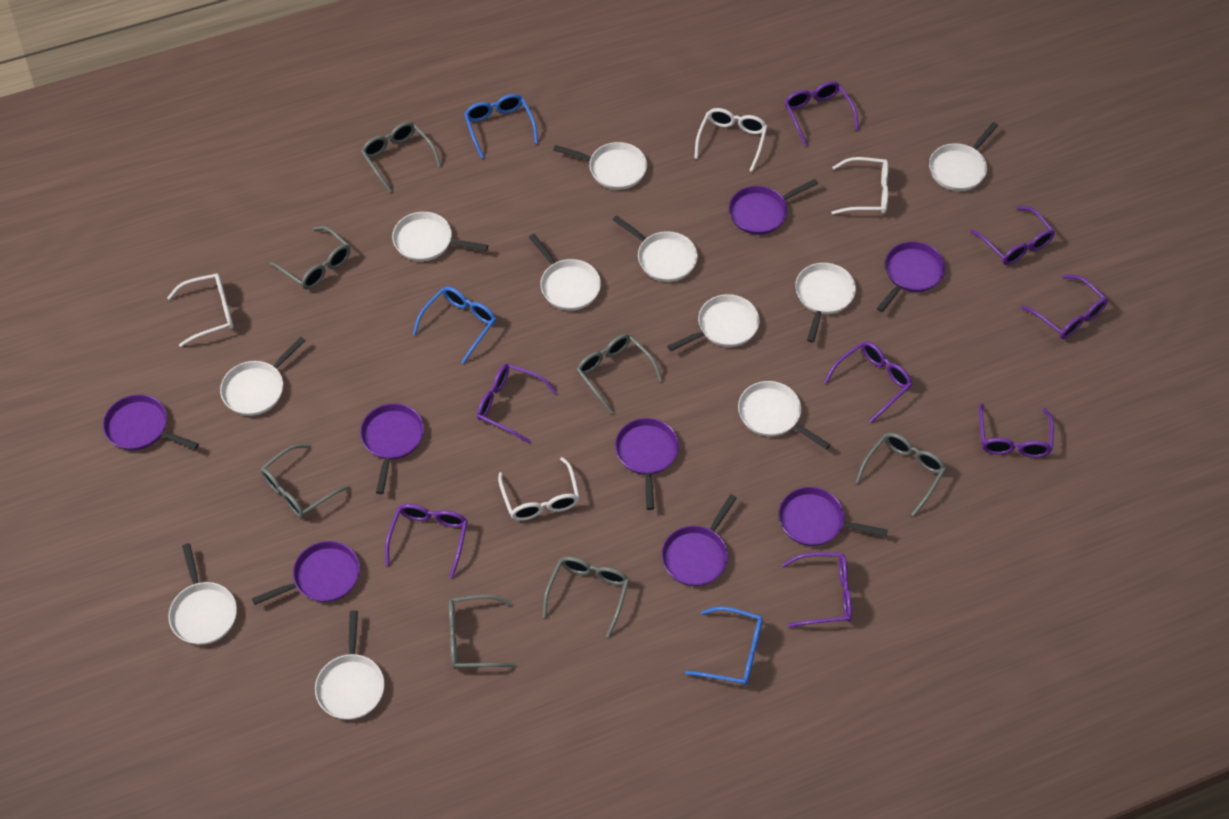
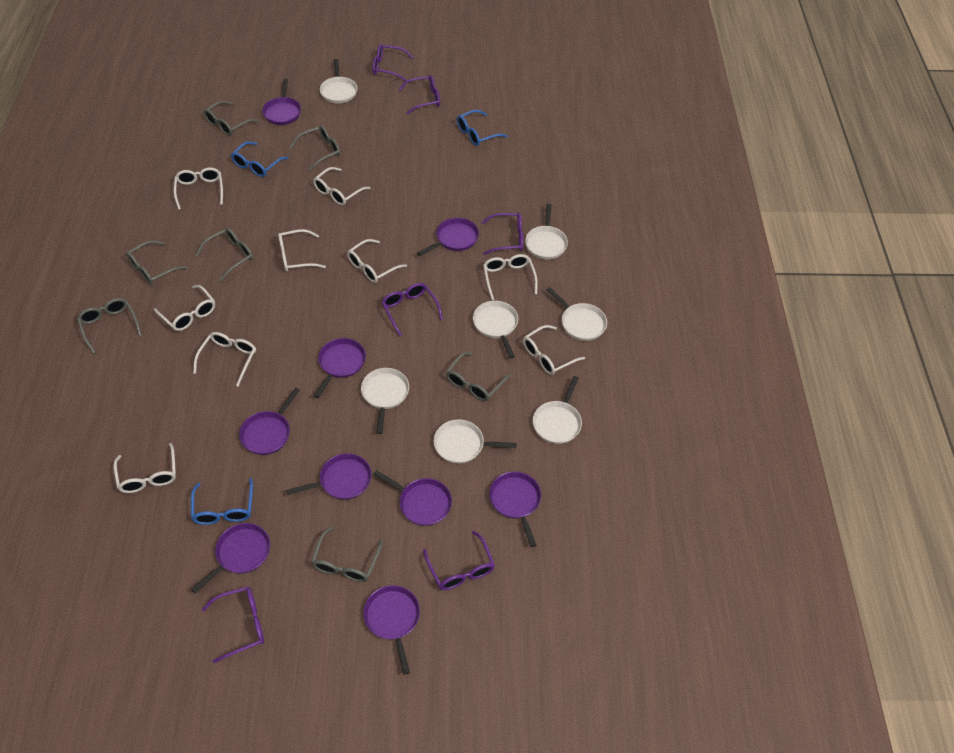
purple glasses: 8 -> 6
purple pan: 8 -> 9
white glasses: 4 -> 9
white pan: 11 -> 7

